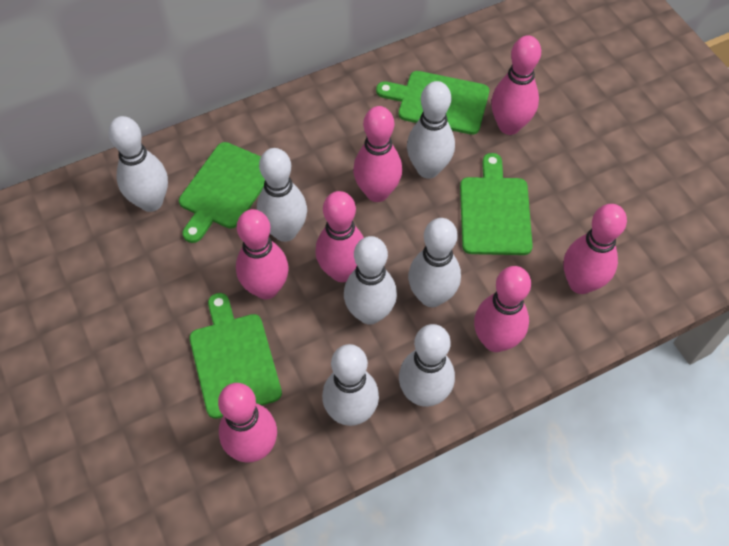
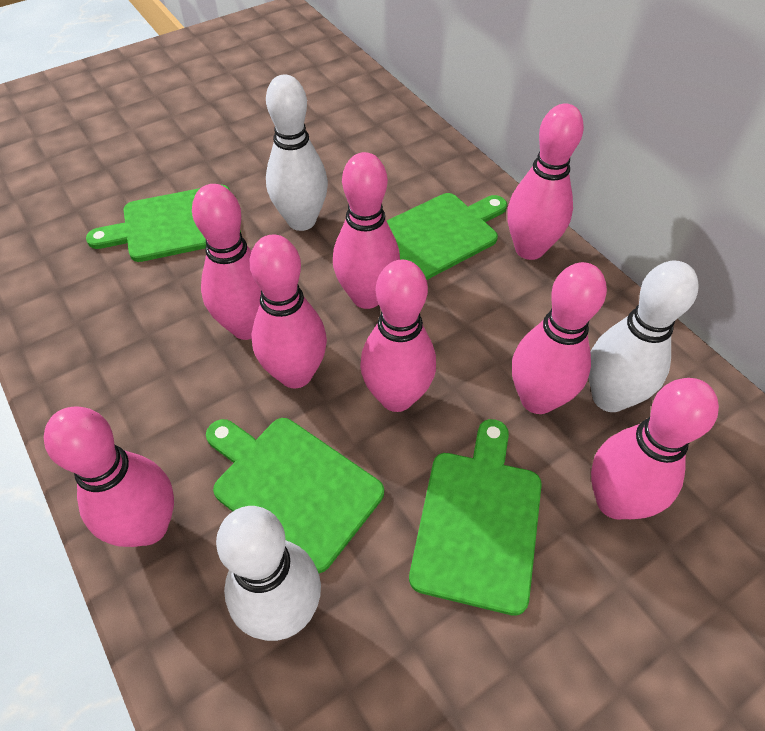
pink bowling pin: 7 -> 8
white bowling pin: 7 -> 3

